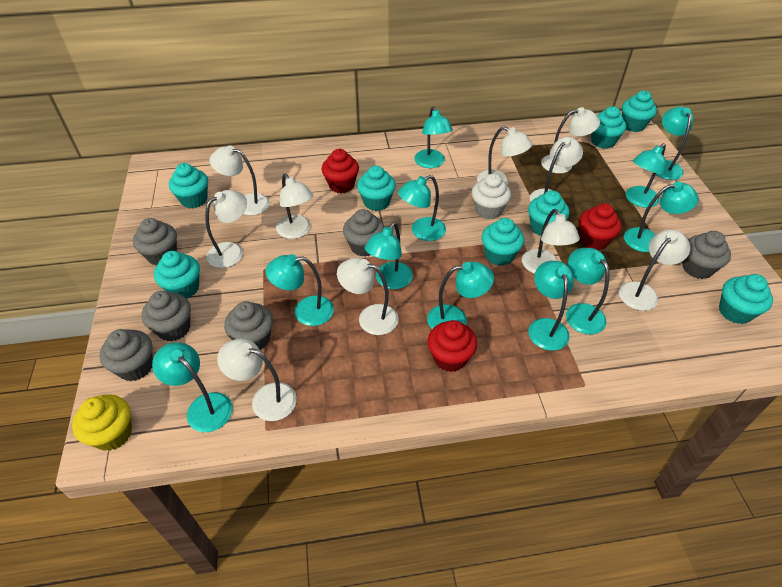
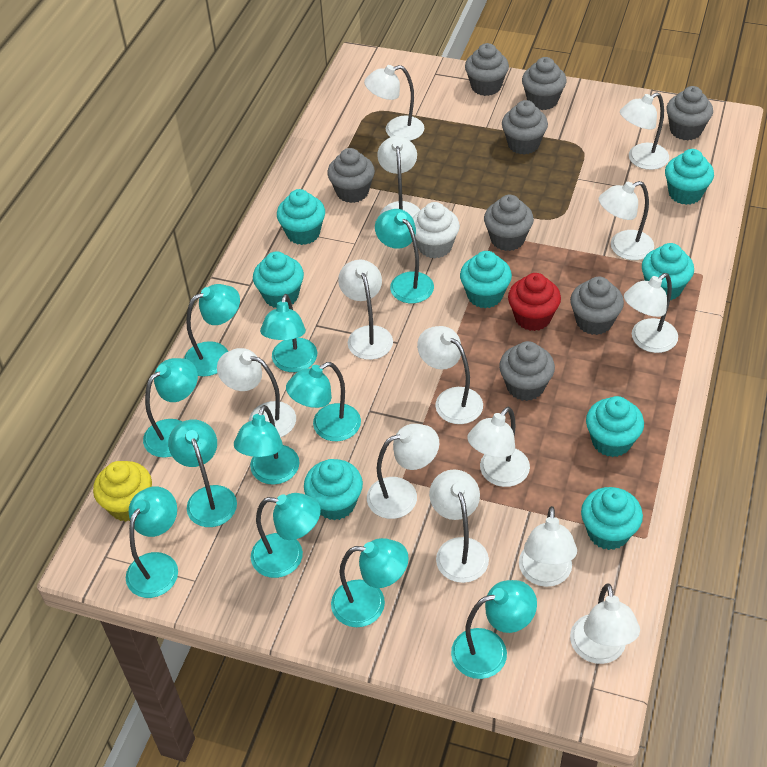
grey cupcake: 6 -> 8
red cupcake: 3 -> 1
white lamp: 10 -> 13

